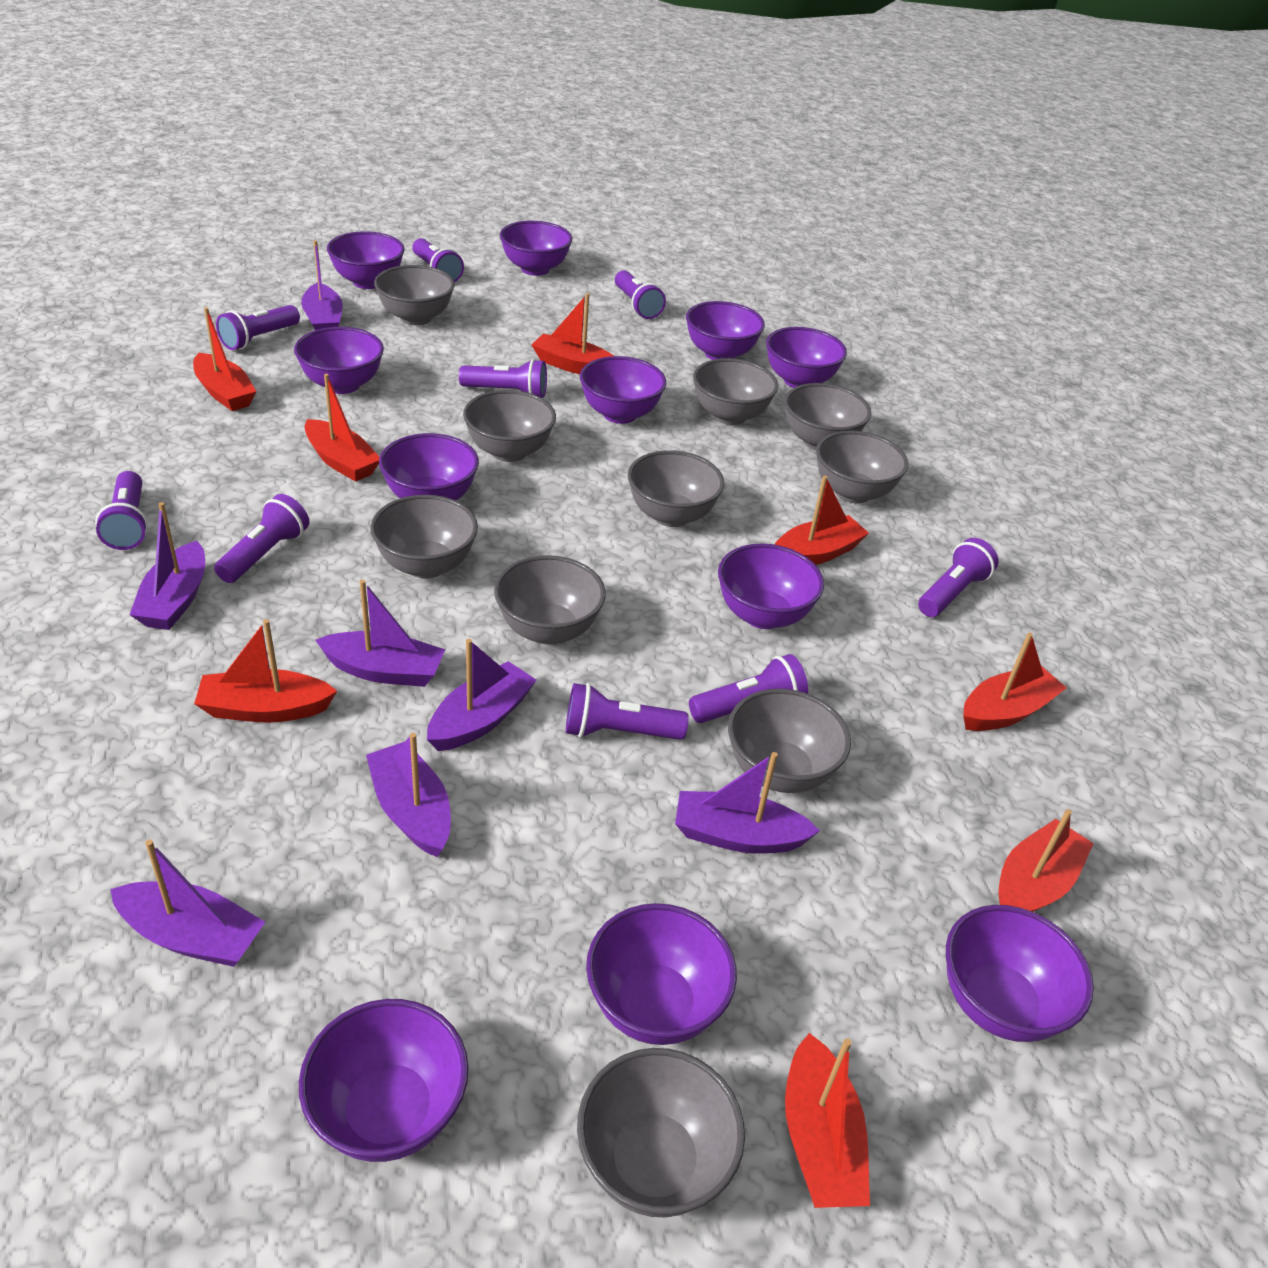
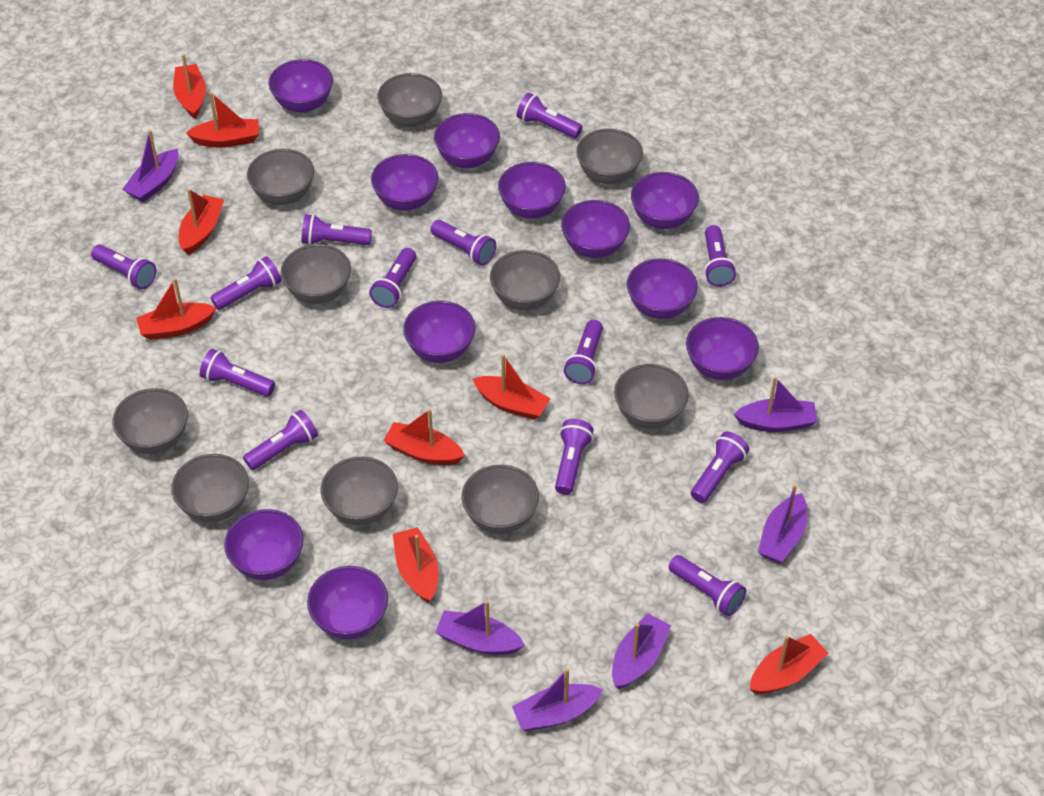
purple boat: 7 -> 6
purple flashlight: 9 -> 13

